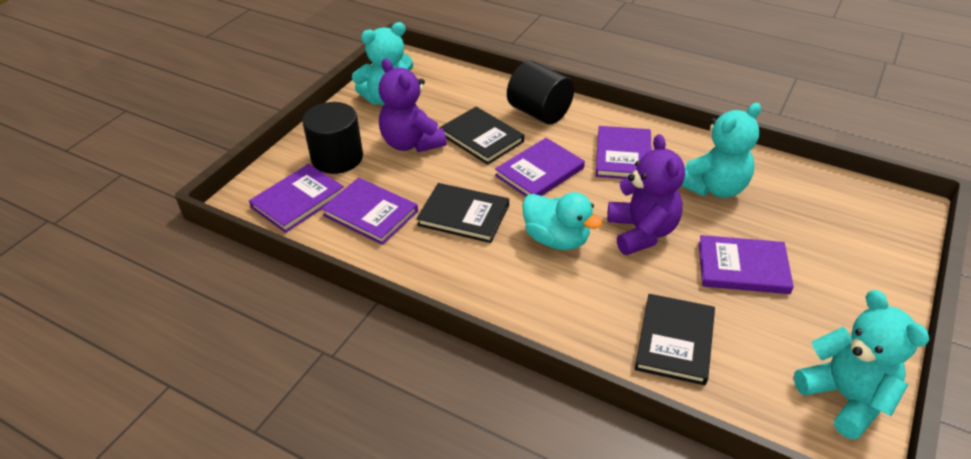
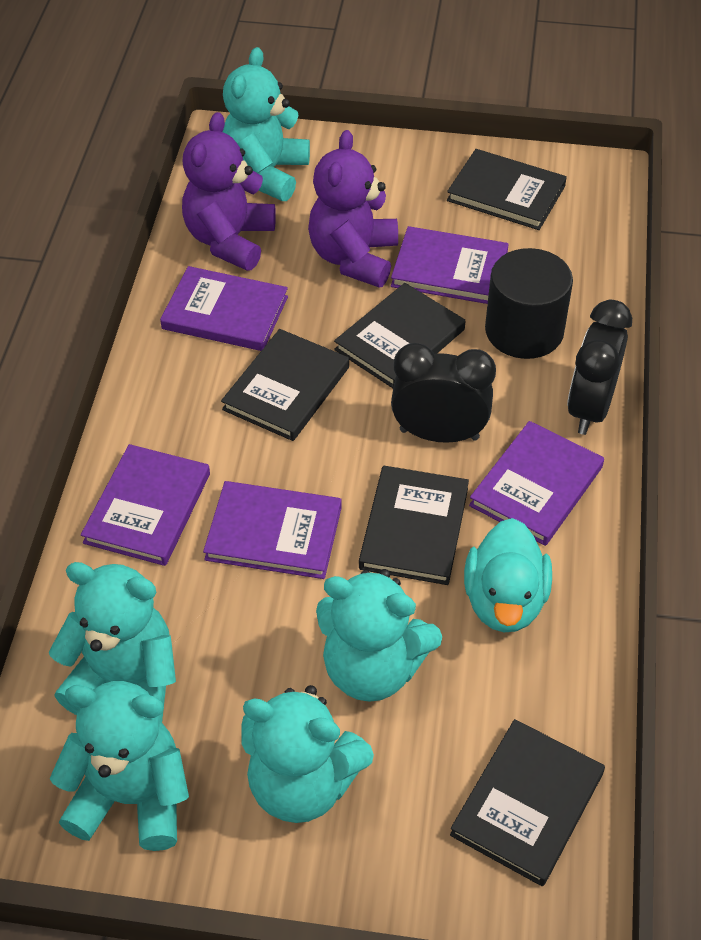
black book: 3 -> 5
black clock: 0 -> 2
black cylinder: 2 -> 1
turquoise teddy bear: 3 -> 5

